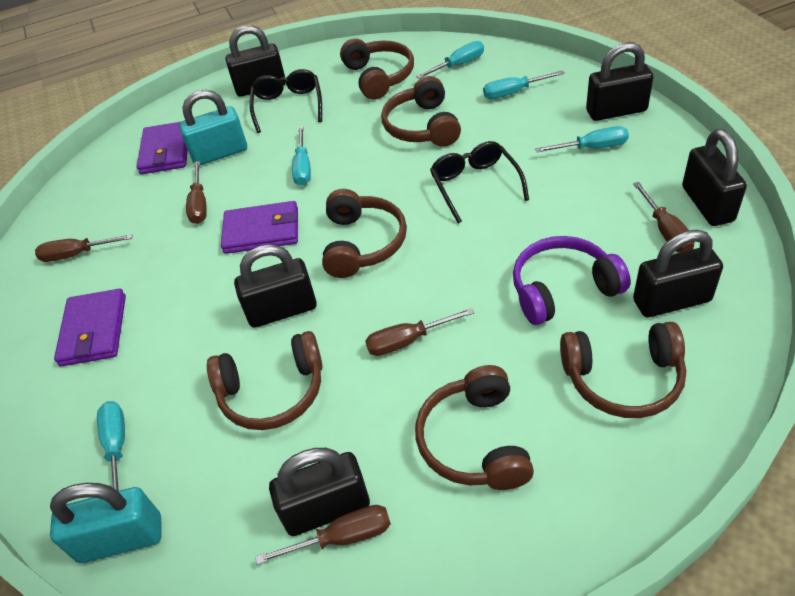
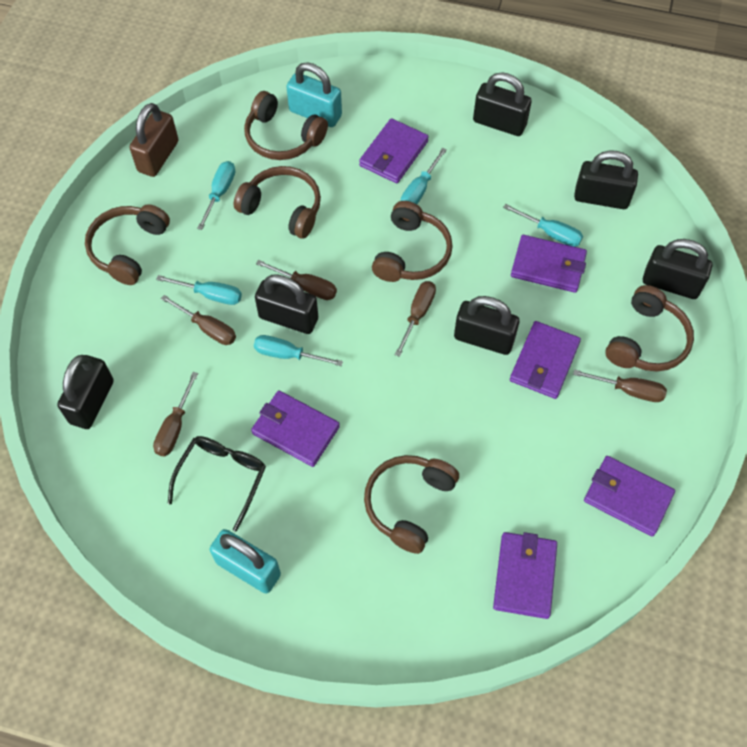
black glasses: 2 -> 1
brown padlock: 0 -> 1
purple headphones: 1 -> 0
purple wallet: 3 -> 6

